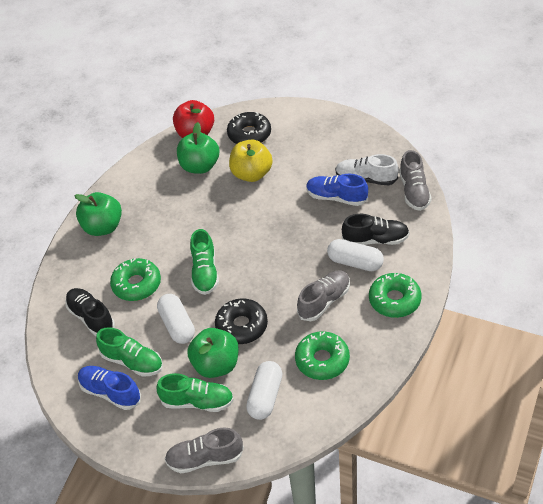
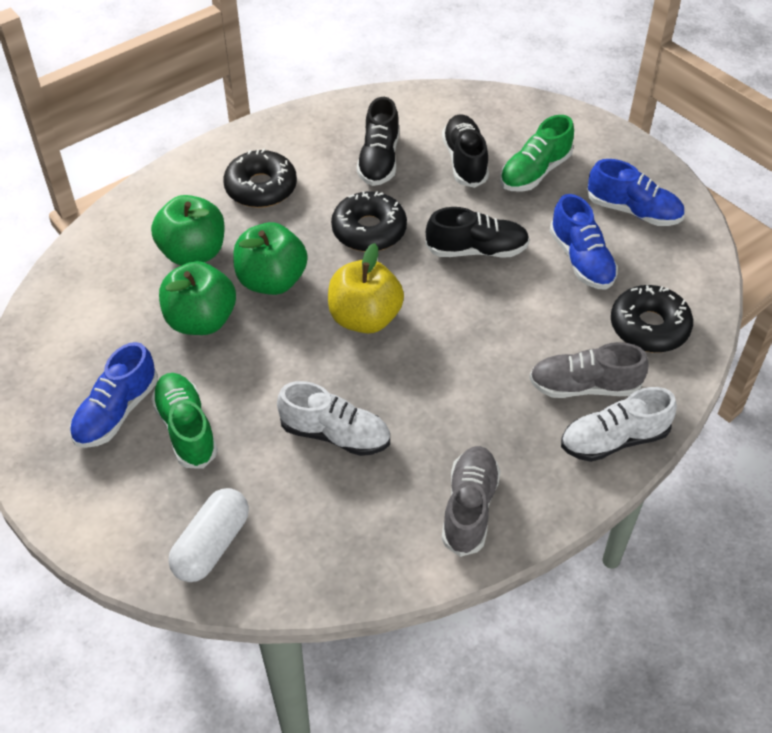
black donut: 2 -> 3
black shoe: 2 -> 3
blue shoe: 2 -> 3
green donut: 3 -> 0
green shoe: 3 -> 2
grey shoe: 3 -> 2
red apple: 1 -> 0
white capsule: 3 -> 1
white shoe: 1 -> 2

